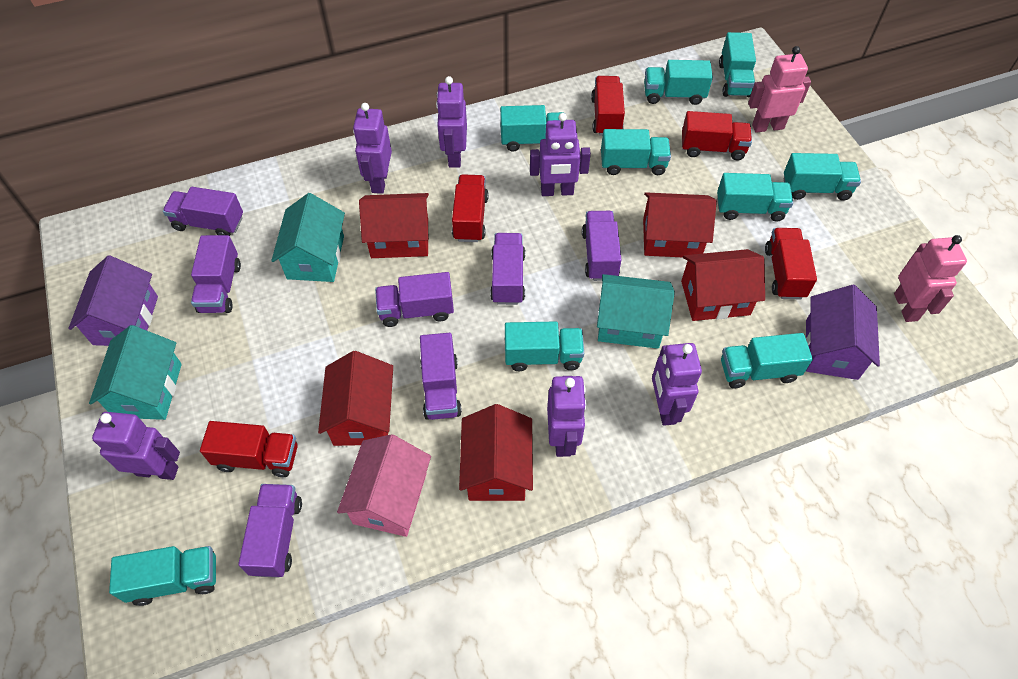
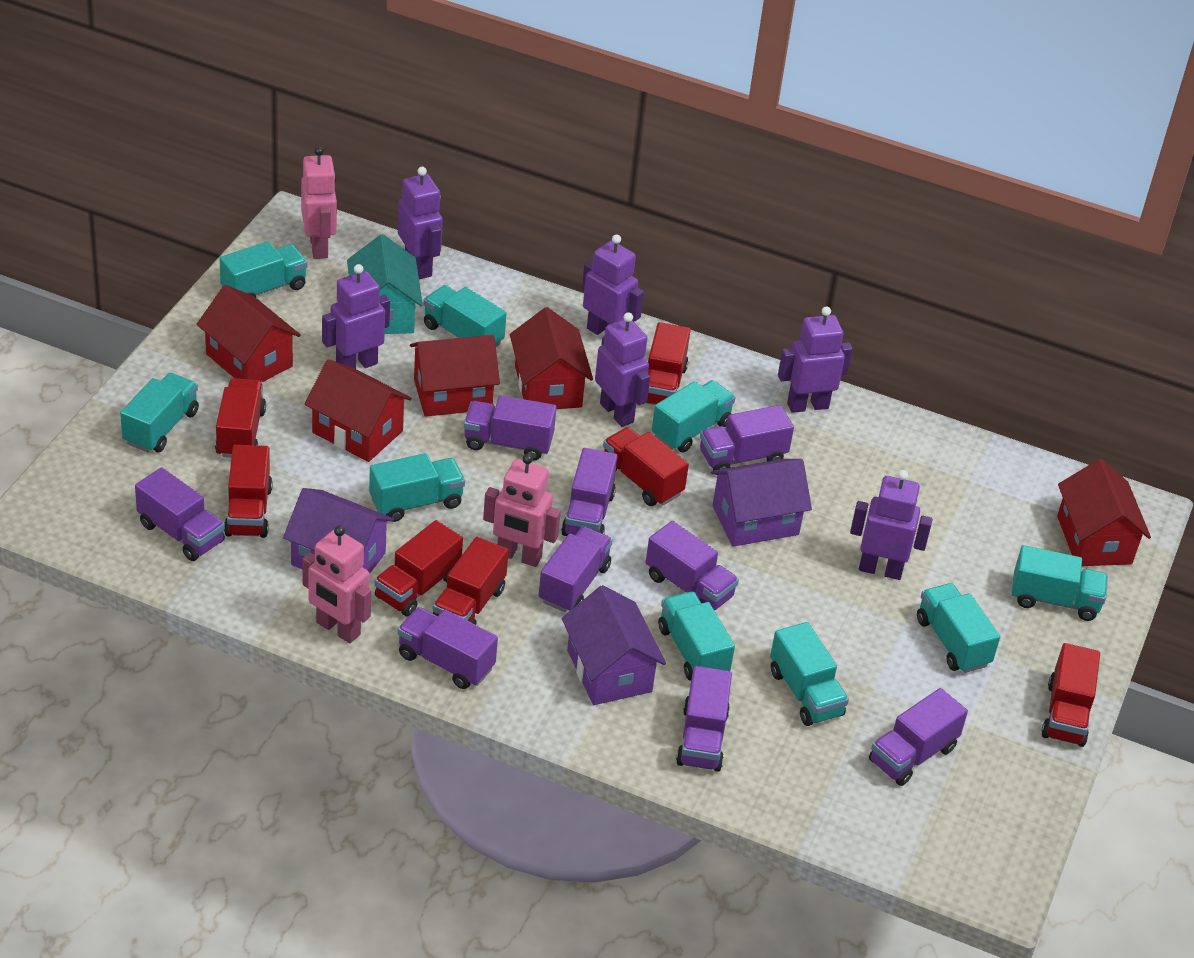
pink house: 1 -> 0
pink robot: 2 -> 3
purple house: 2 -> 3
purple truck: 7 -> 9
red truck: 5 -> 7
turquoise house: 3 -> 1

